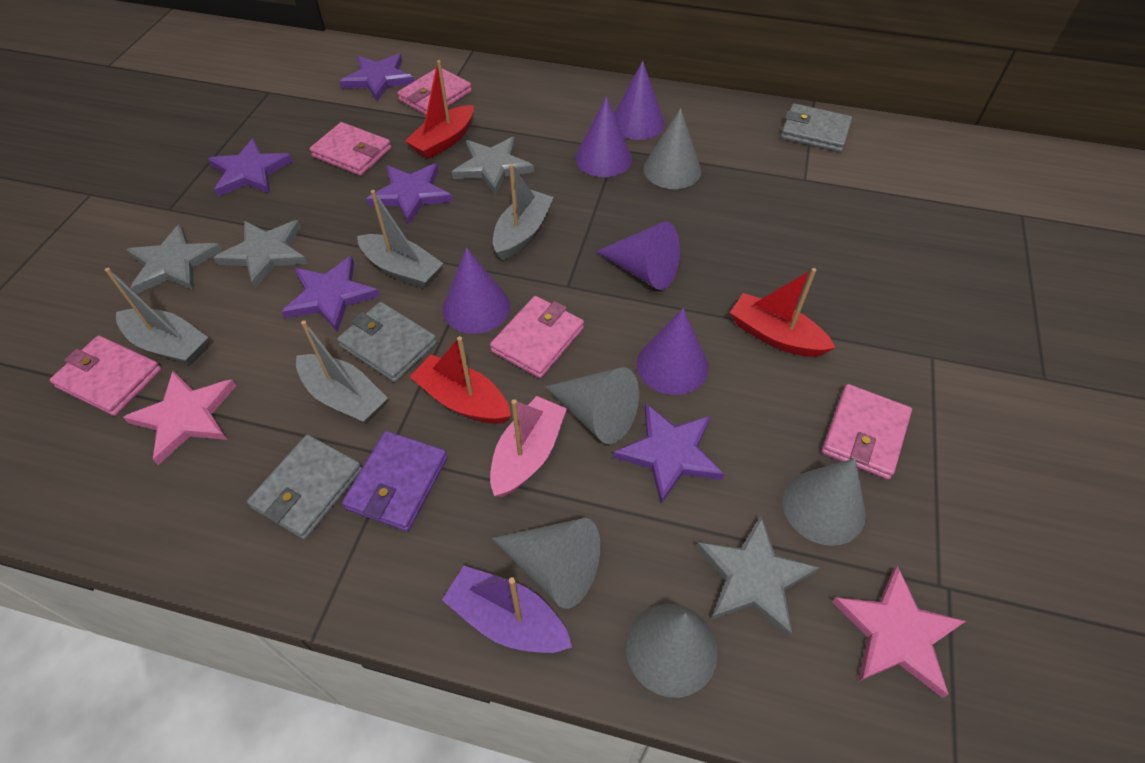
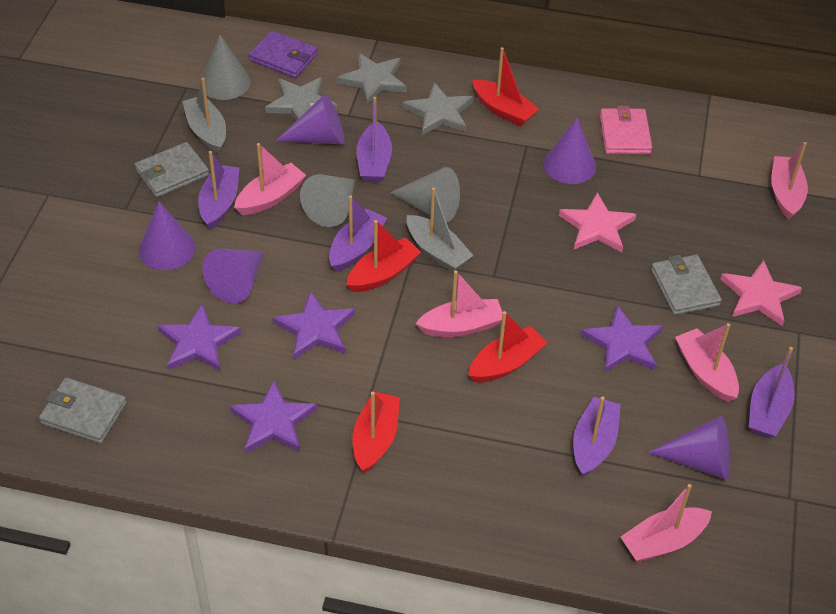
grey boat: 4 -> 2
grey cone: 5 -> 3
grey star: 4 -> 3
pink boat: 1 -> 5
pink wallet: 5 -> 1
purple boat: 1 -> 5
purple star: 5 -> 4
red boat: 3 -> 4

